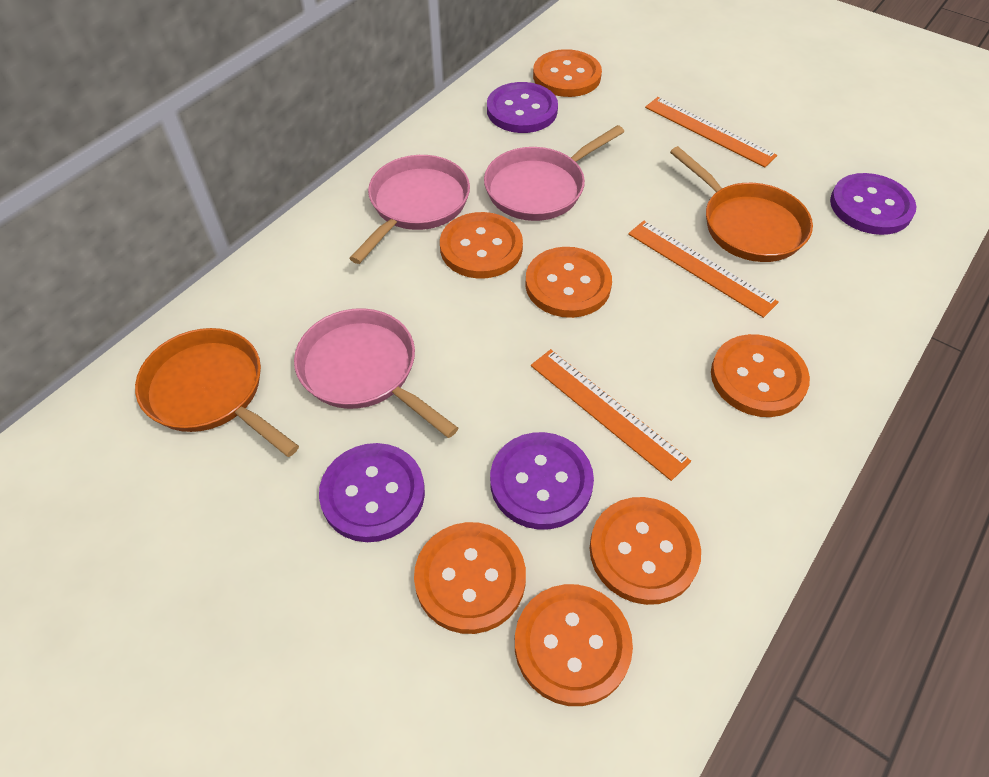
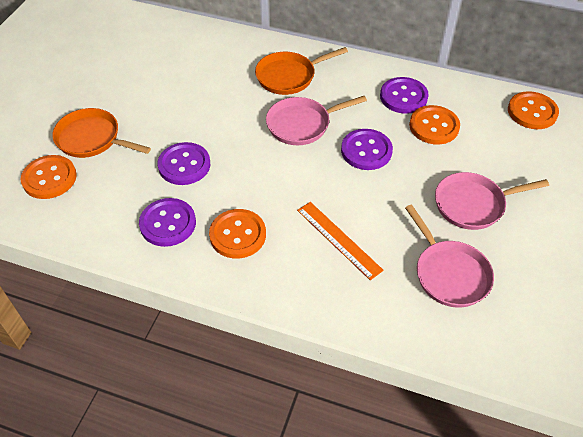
orange button: 7 -> 4
orange ruler: 3 -> 1

